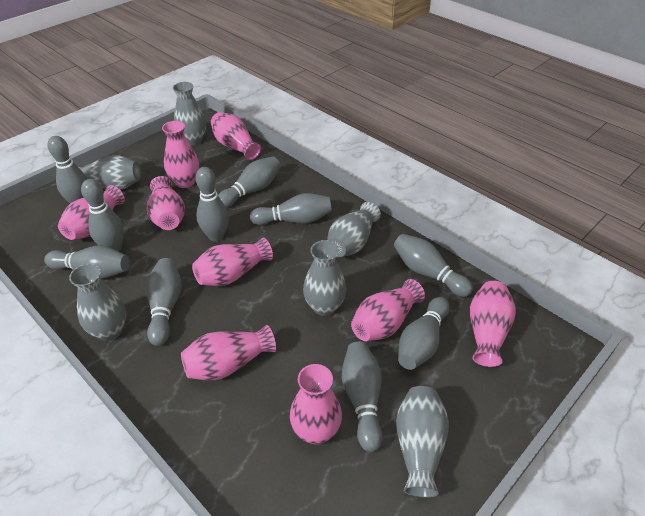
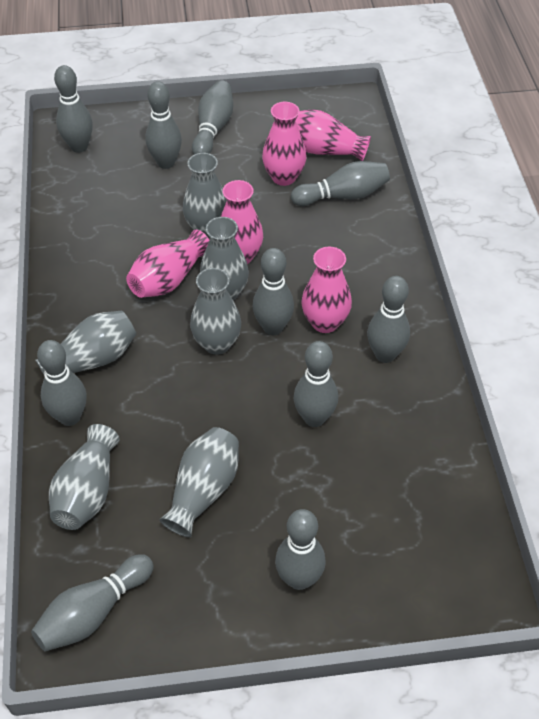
pink vase: 9 -> 5

